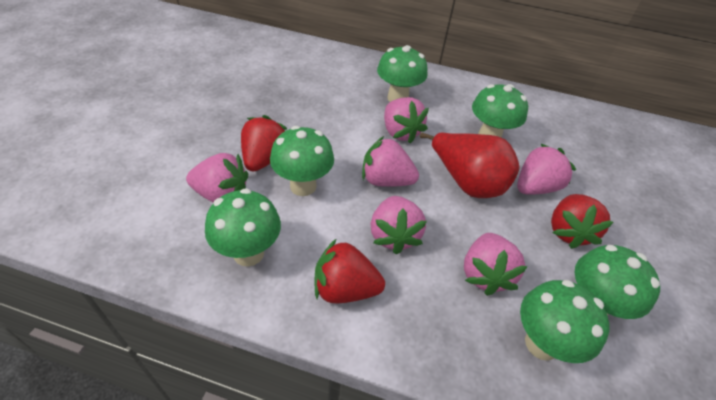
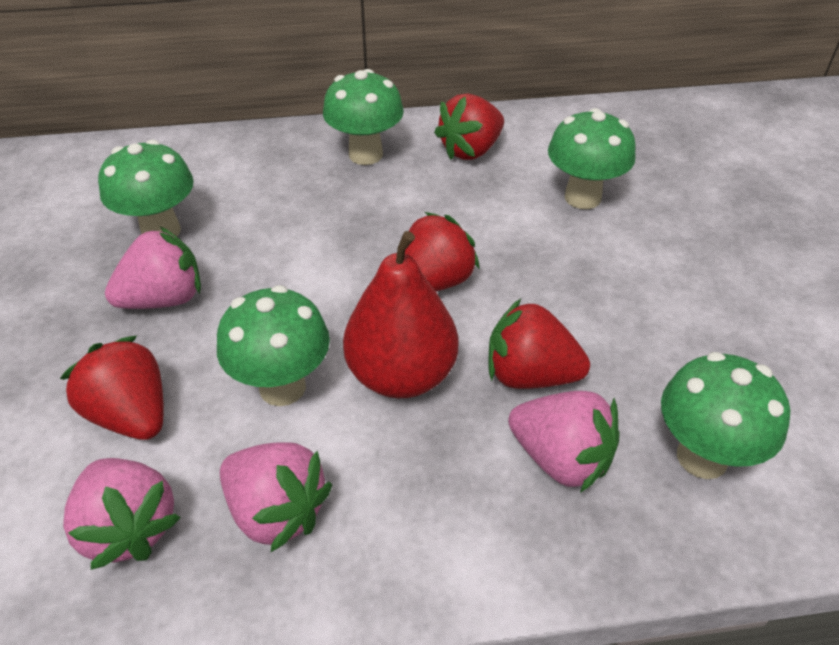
green mushroom: 6 -> 5
pink strawberry: 6 -> 4
red strawberry: 3 -> 4

